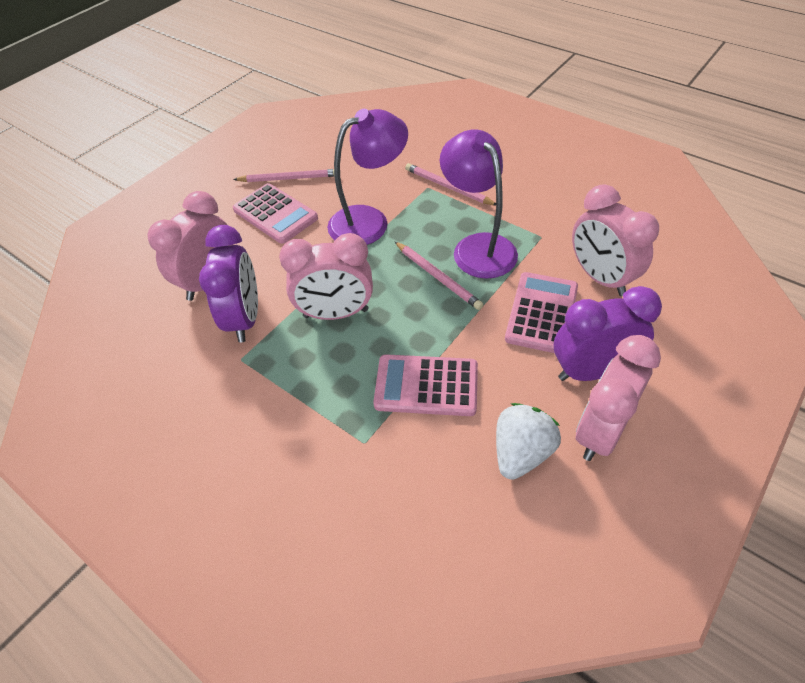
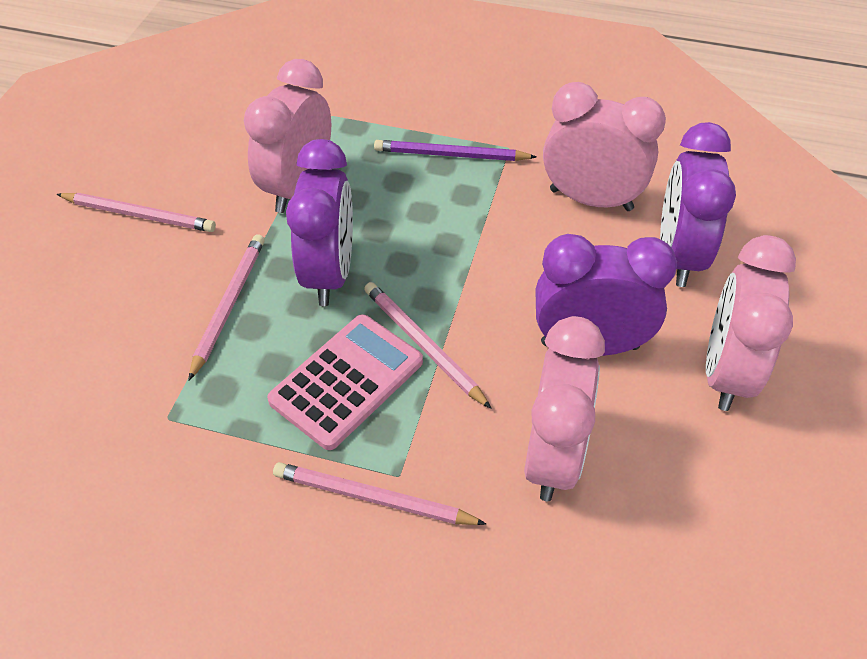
pink calculator: 3 -> 1
pink pencil: 3 -> 4
purple clock: 2 -> 3
purple lamp: 2 -> 0
purple pencil: 0 -> 1
white strawberry: 1 -> 0

